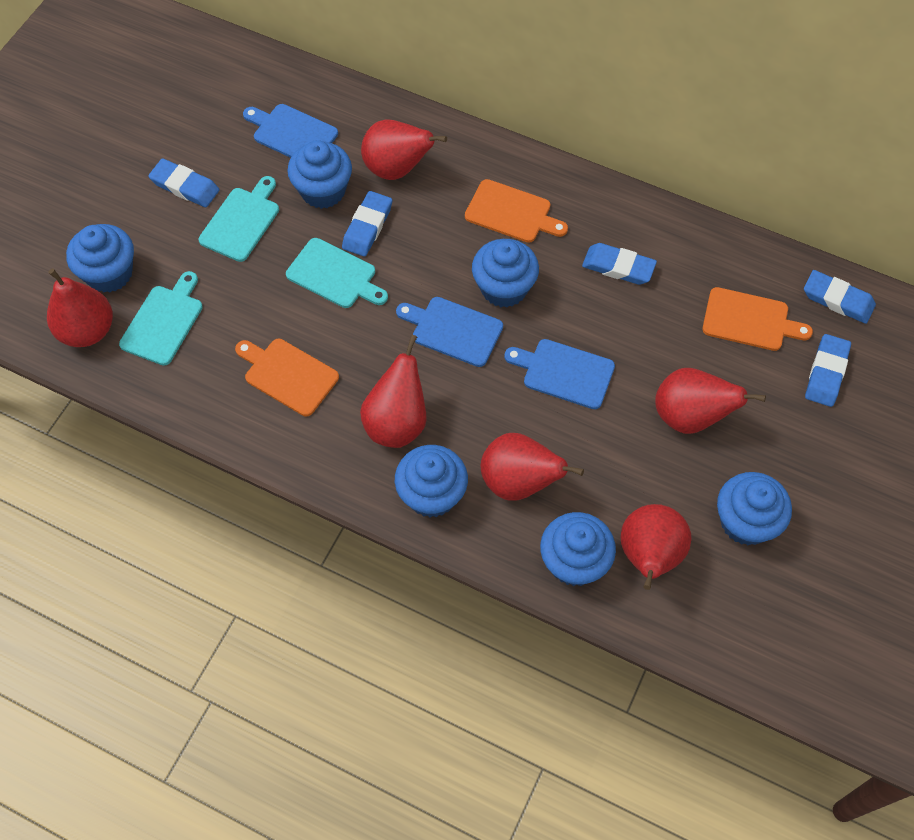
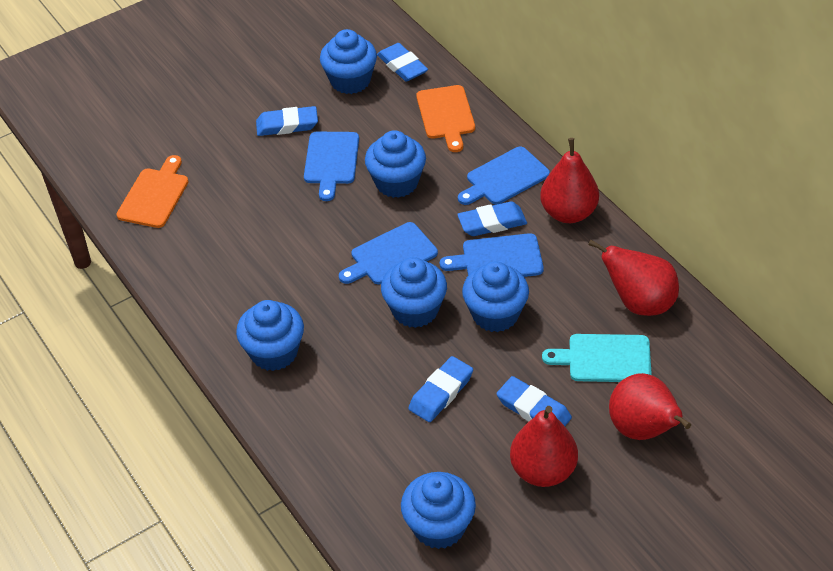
blue cutting board: 3 -> 4
orange cutting board: 3 -> 2
red pear: 6 -> 4
turquoise cutting board: 3 -> 1

